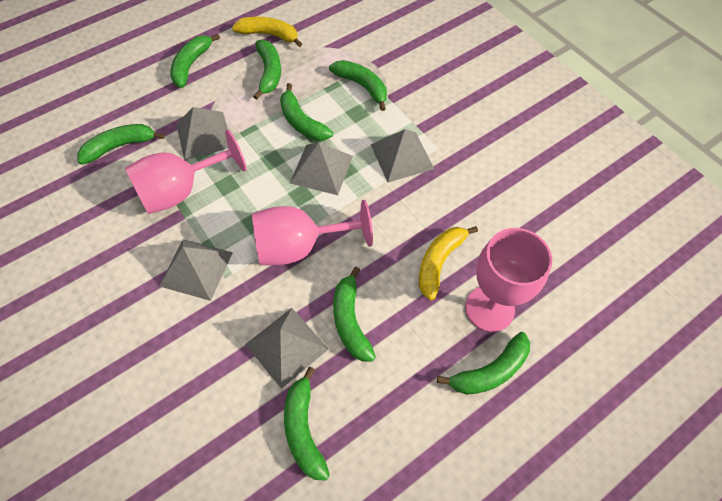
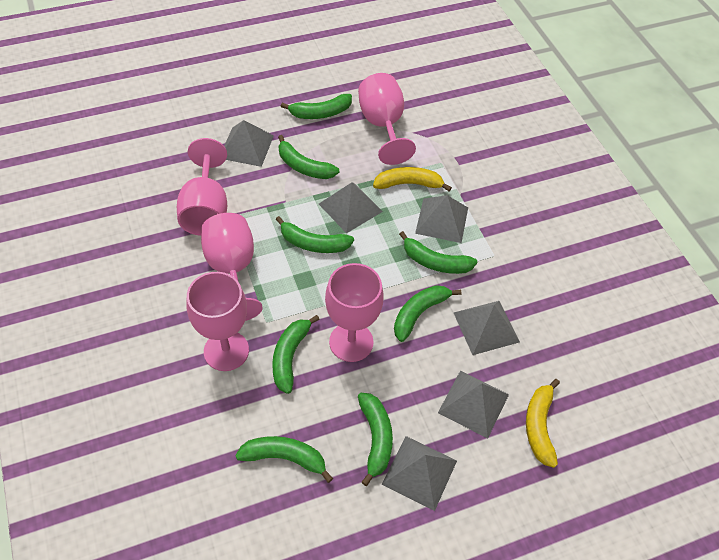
grey pyramid: 5 -> 6
pink goblet: 3 -> 5

